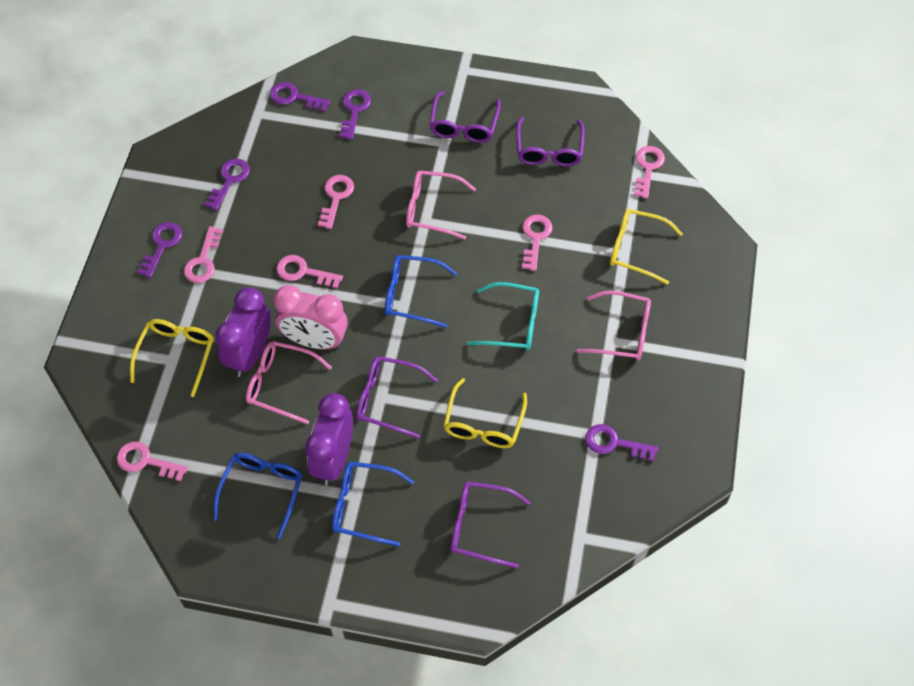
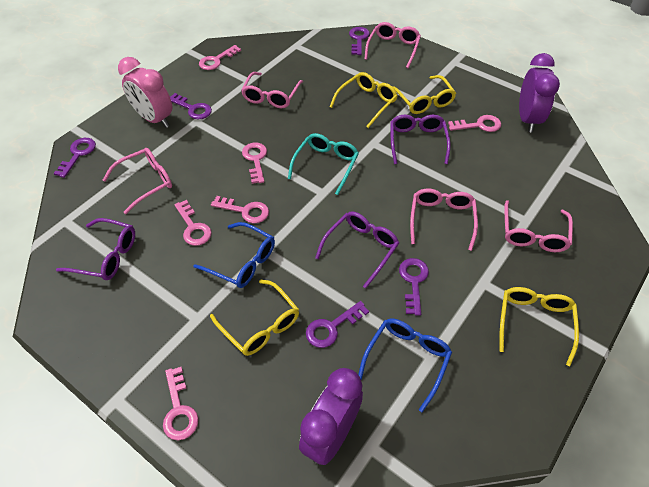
blue glasses: 3 -> 2
pink glasses: 3 -> 5
purple glasses: 4 -> 3
yellow glasses: 3 -> 4

